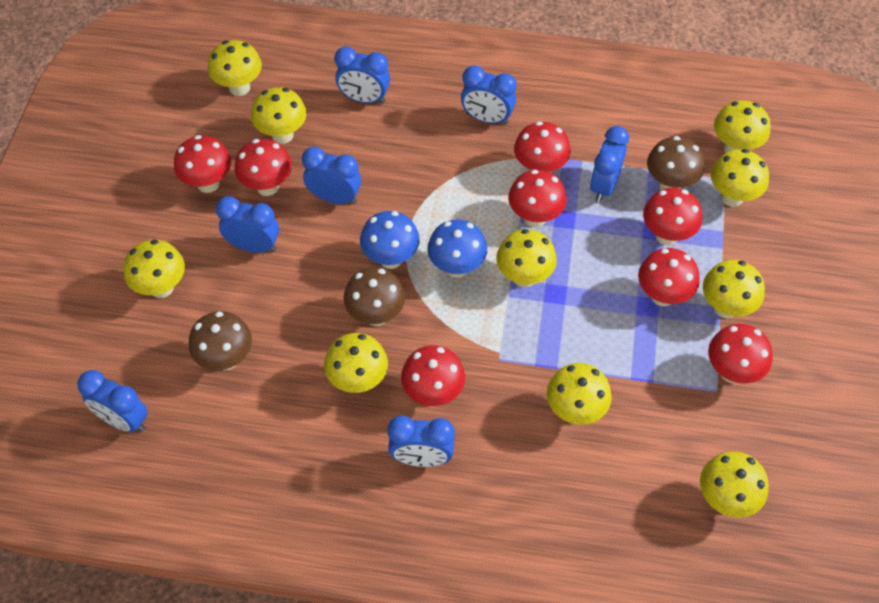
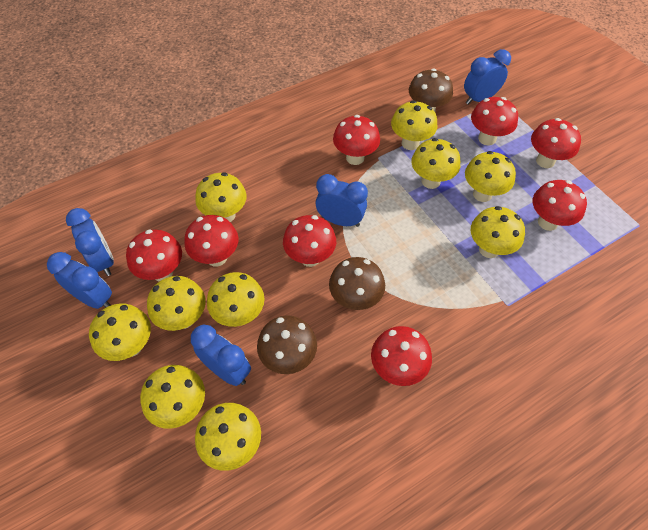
blue clock: 7 -> 5
blue mushroom: 2 -> 0

